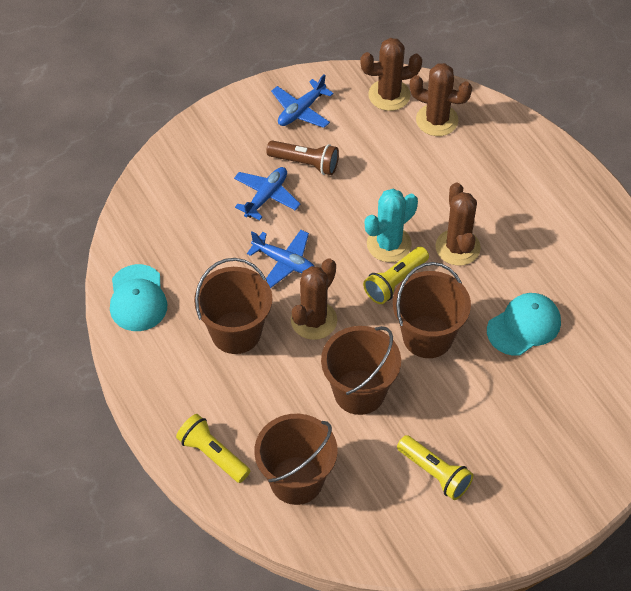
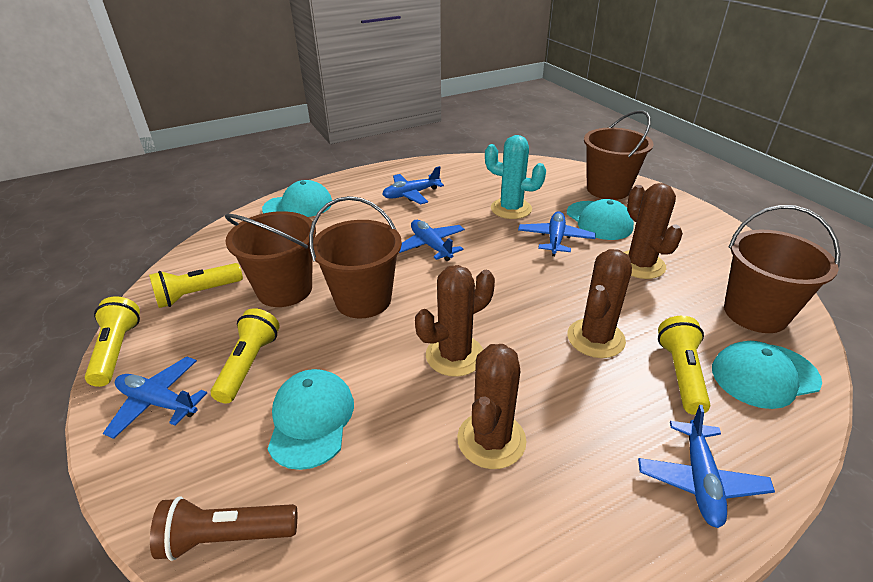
blue plane: 3 -> 5
turquoise cap: 2 -> 4
yellow flashlight: 3 -> 4

